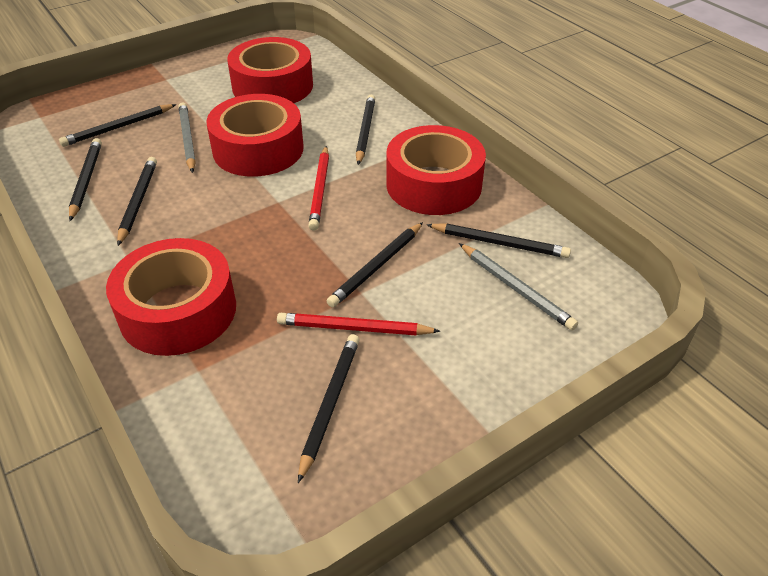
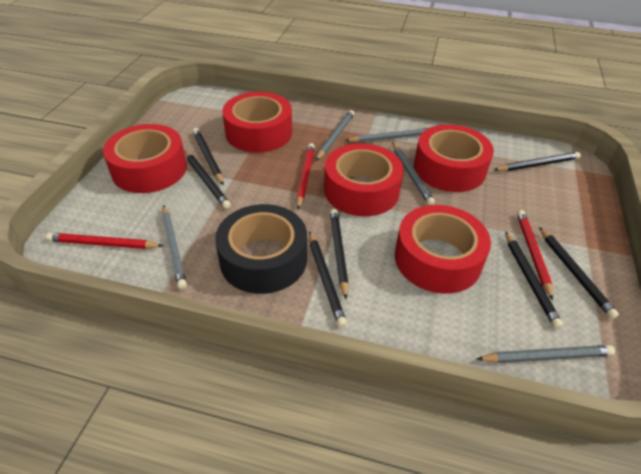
black tape: 0 -> 1
grey pencil: 2 -> 5
red pencil: 2 -> 3
red tape: 4 -> 5

